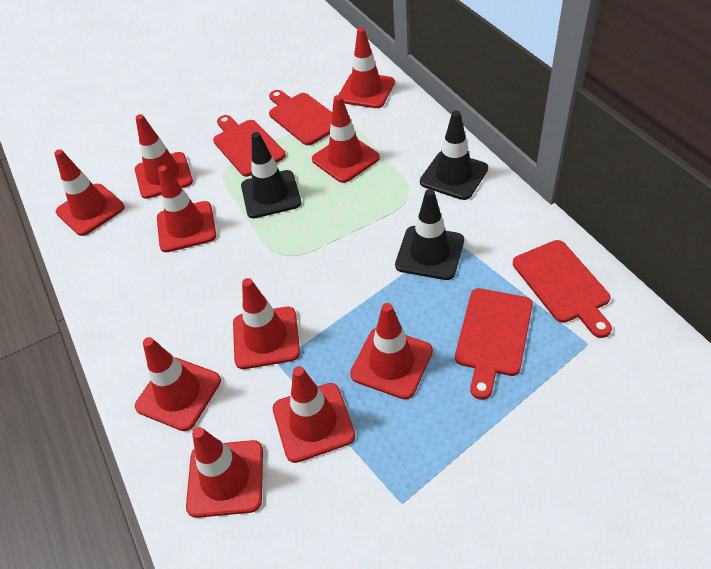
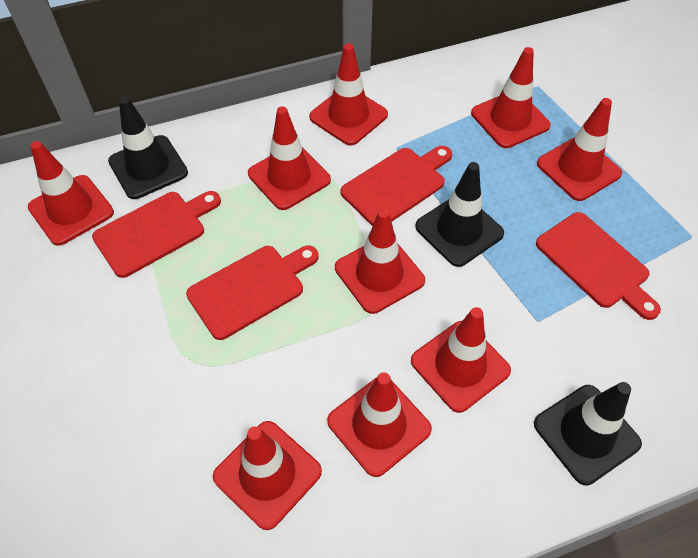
red traffic cone: 10 -> 9

